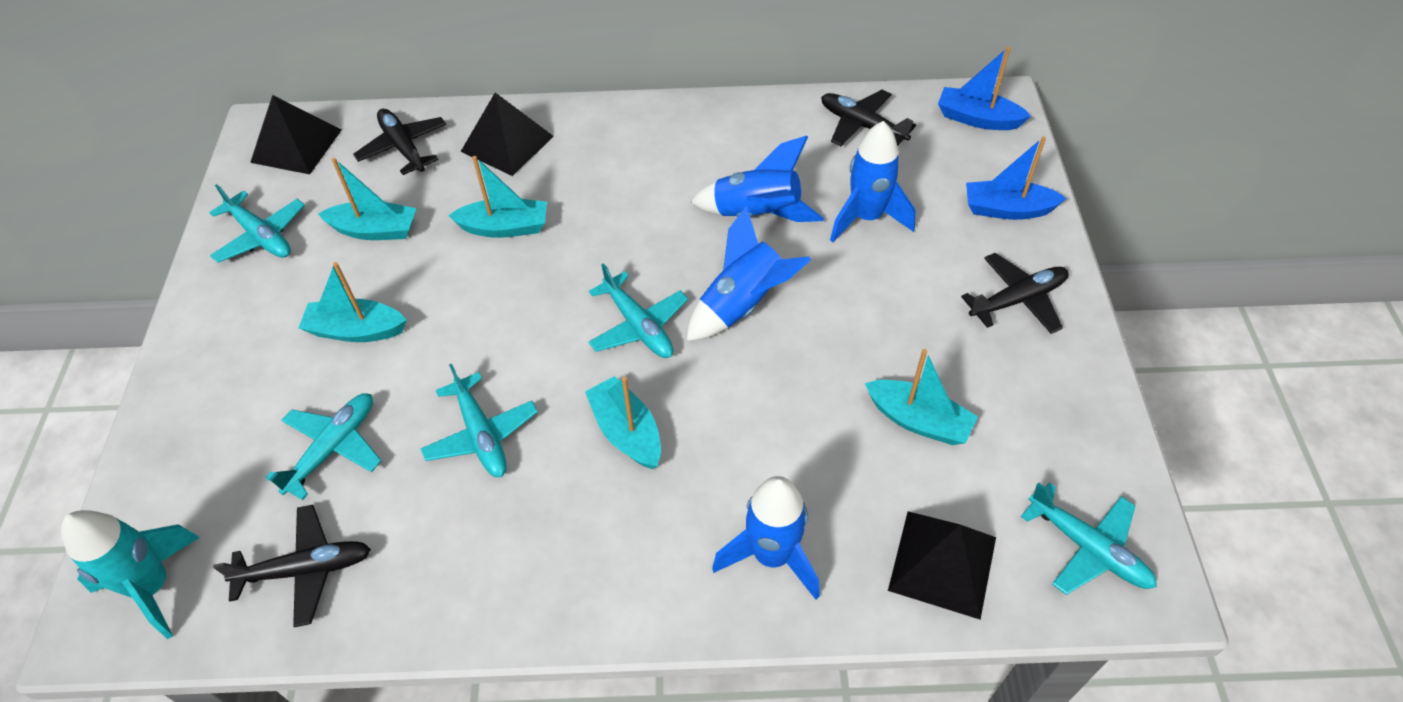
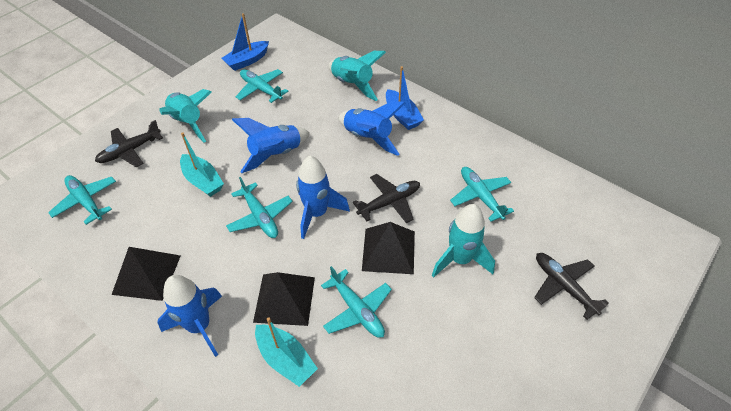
black plane: 4 -> 3
turquoise boat: 5 -> 2
turquoise rocket: 1 -> 3

